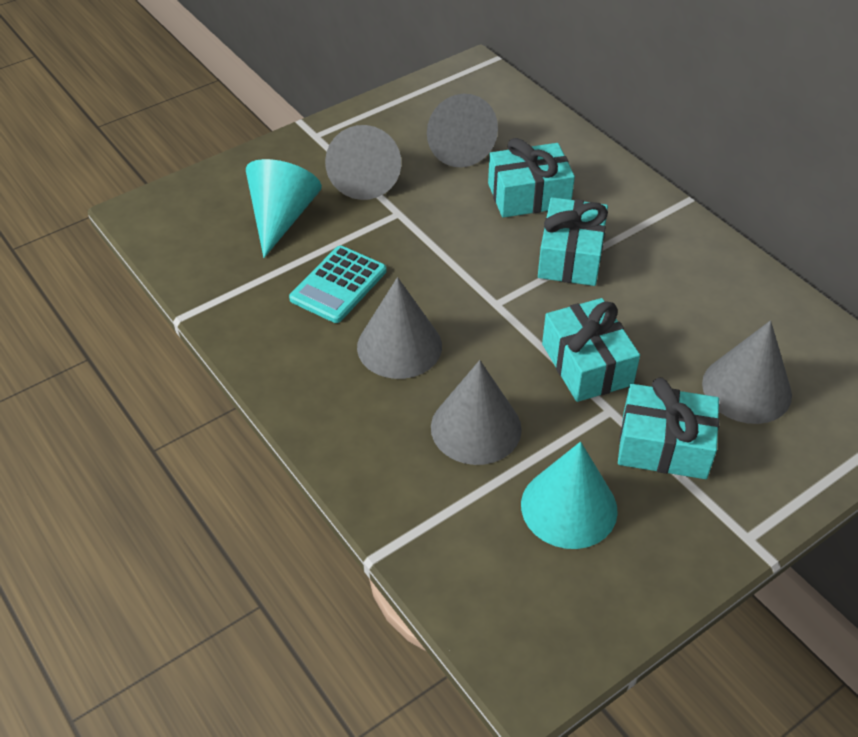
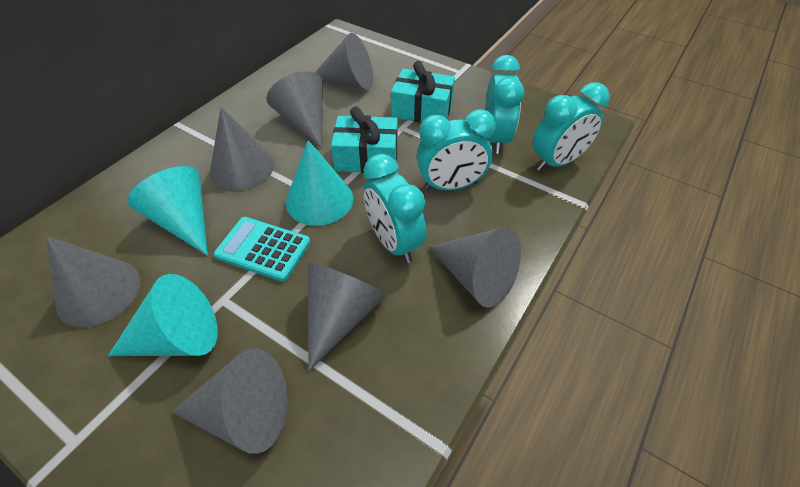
grey cone: 5 -> 7
turquoise clock: 0 -> 4
turquoise cone: 2 -> 3
turquoise gift: 4 -> 2

